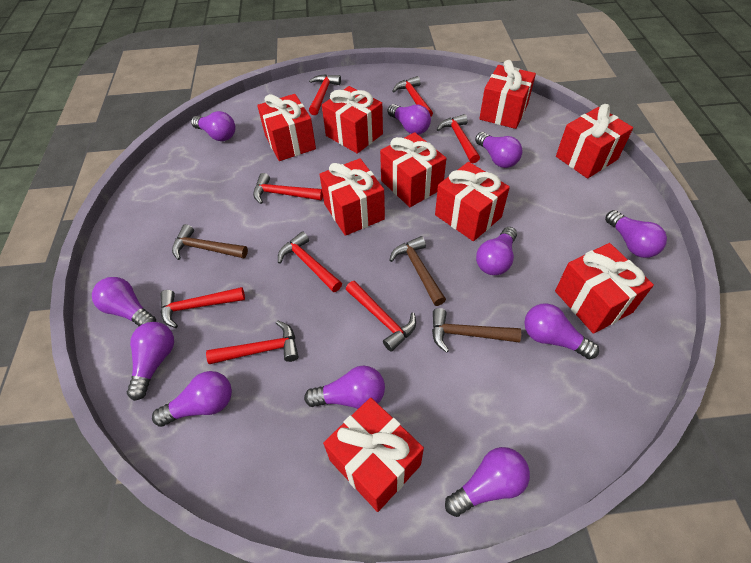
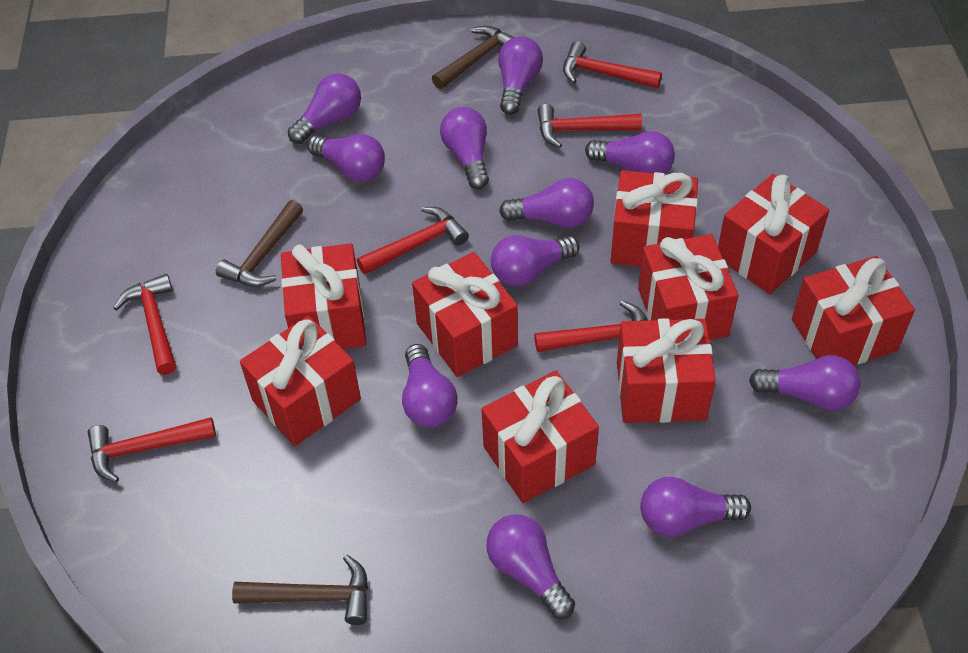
red hammer: 8 -> 6

